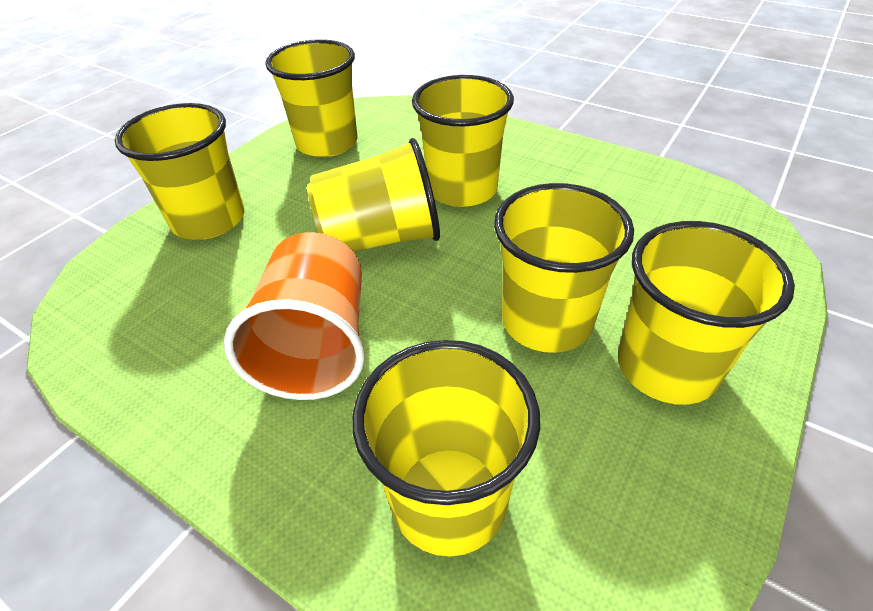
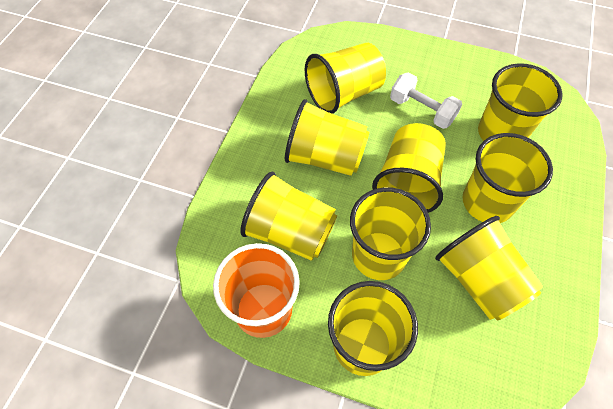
white dumbbell: 0 -> 1
yellow cup: 7 -> 9

